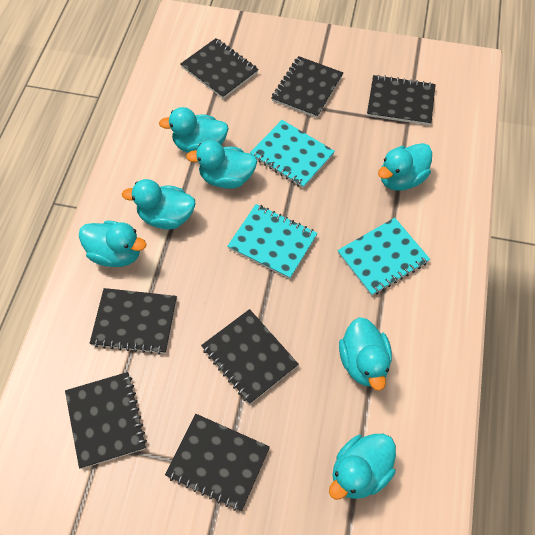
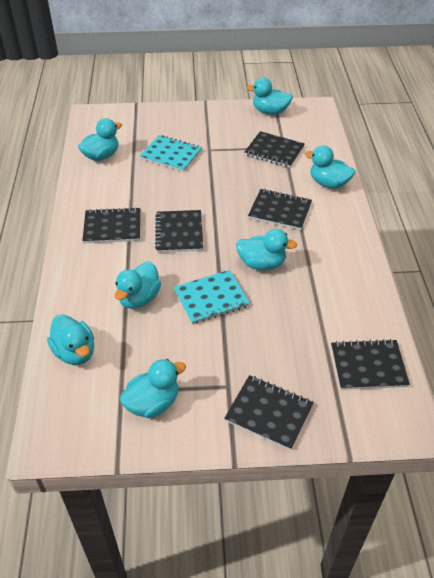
black notebook: 7 -> 6
turquoise notebook: 3 -> 2

